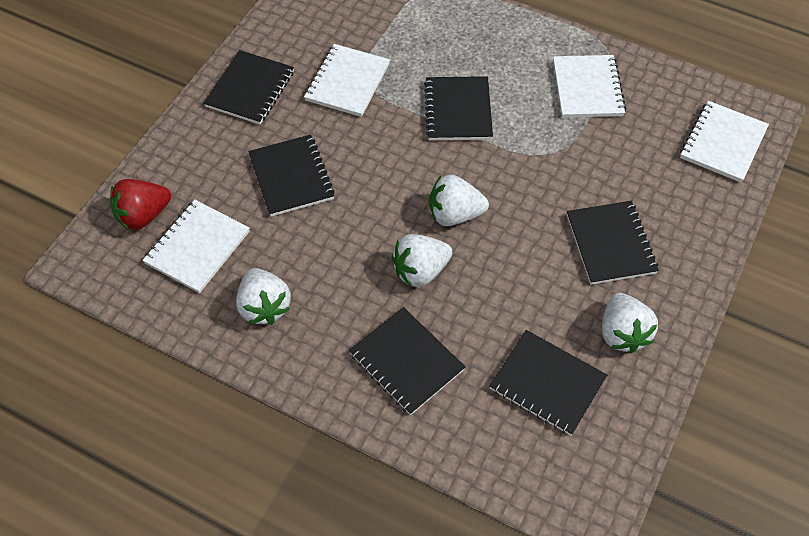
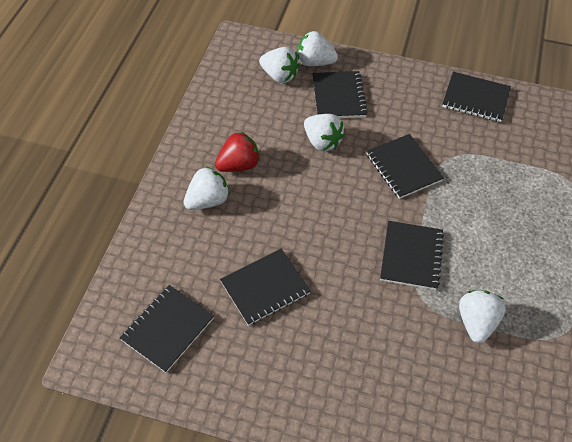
white notebook: 4 -> 0
white strawberry: 4 -> 5

